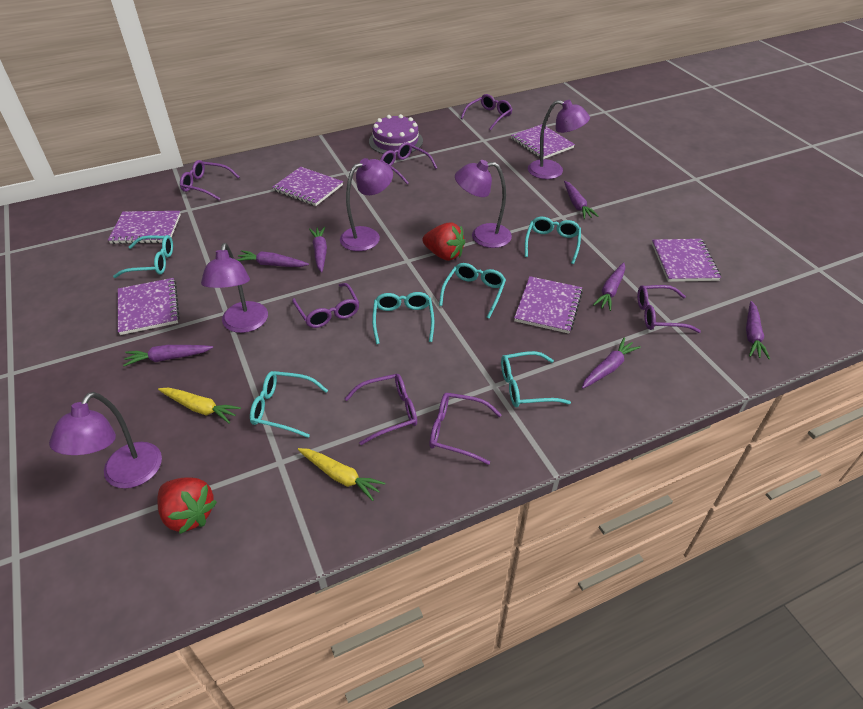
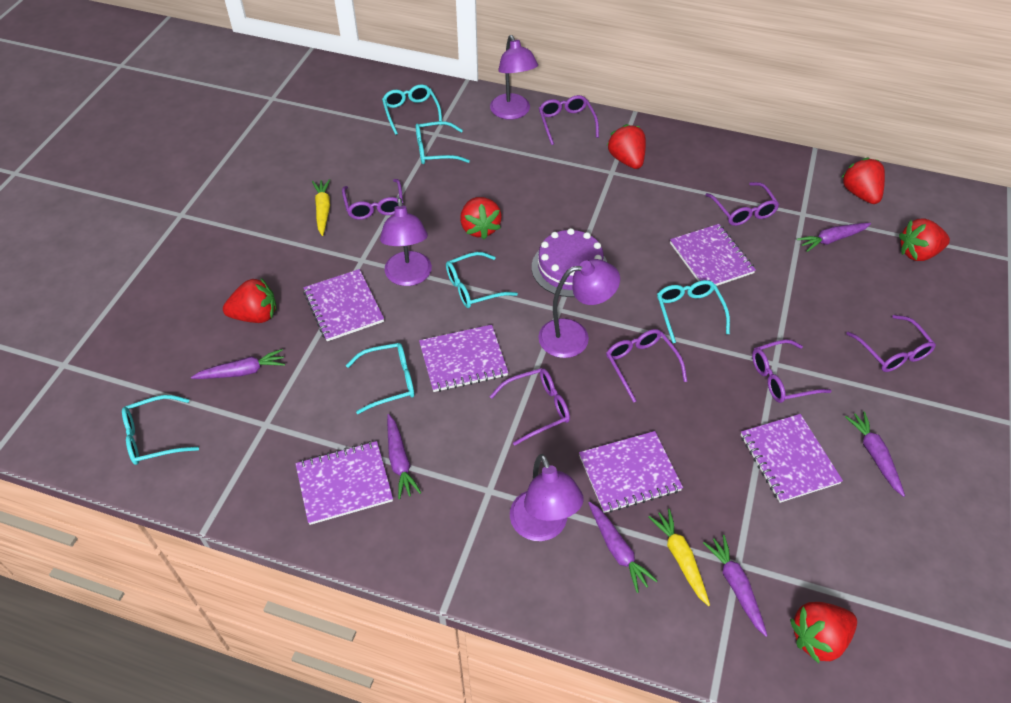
purple carrot: 7 -> 6
purple lamp: 5 -> 4
red strawberry: 2 -> 6

